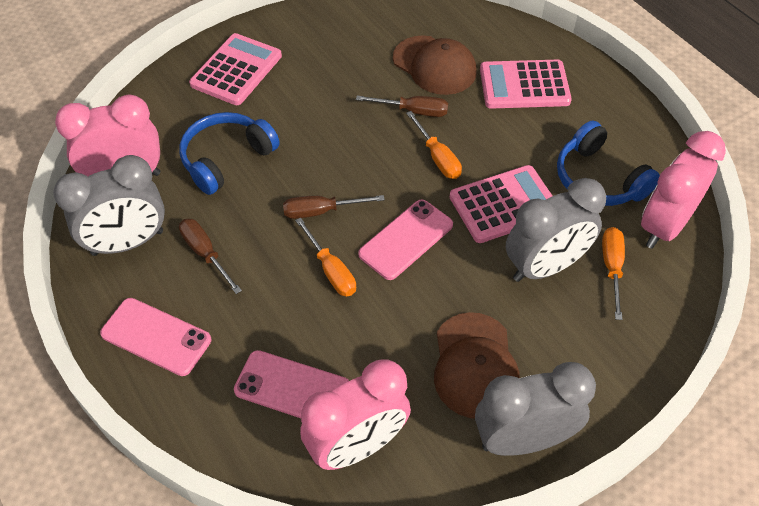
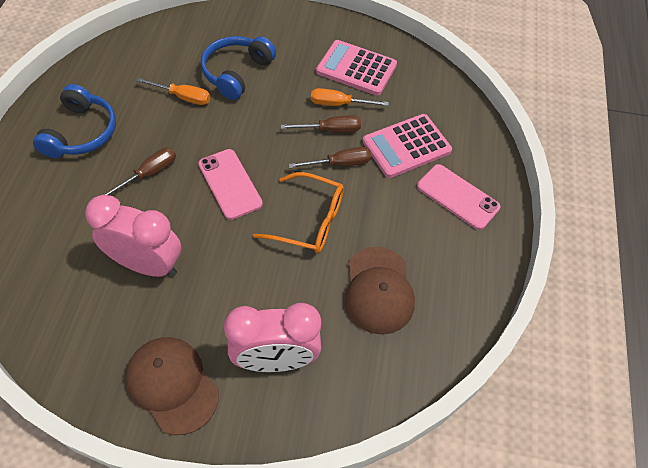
grey clock: 3 -> 0
orange glasses: 0 -> 1
orange screwdriver: 3 -> 2
pink calculator: 3 -> 2
pink clock: 3 -> 2
pink phone: 3 -> 2

